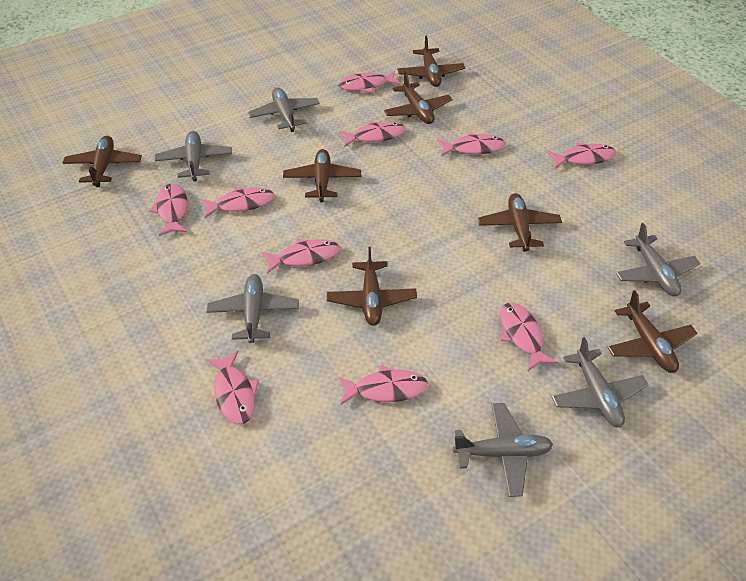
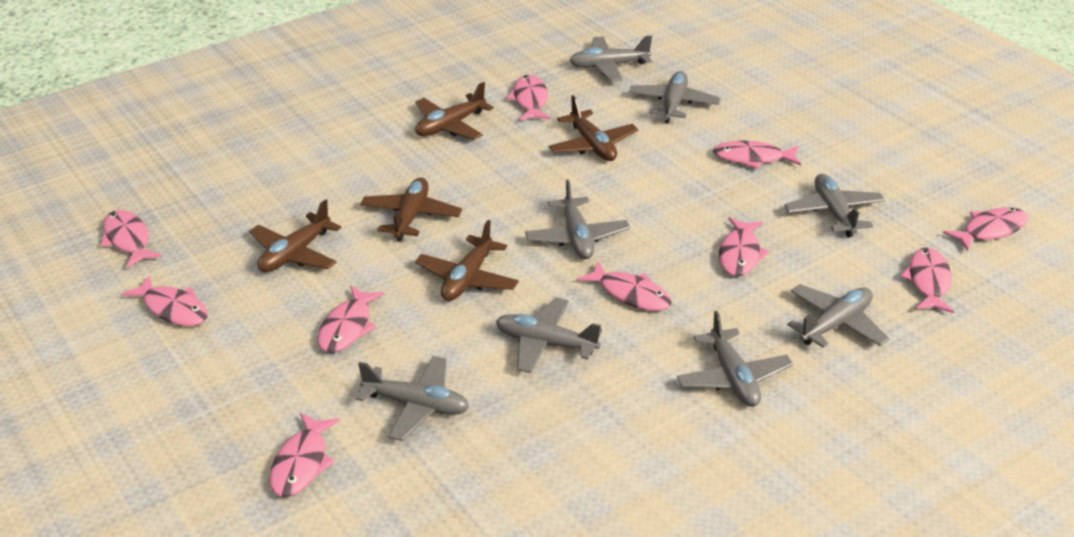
brown plane: 7 -> 5
grey plane: 6 -> 8

